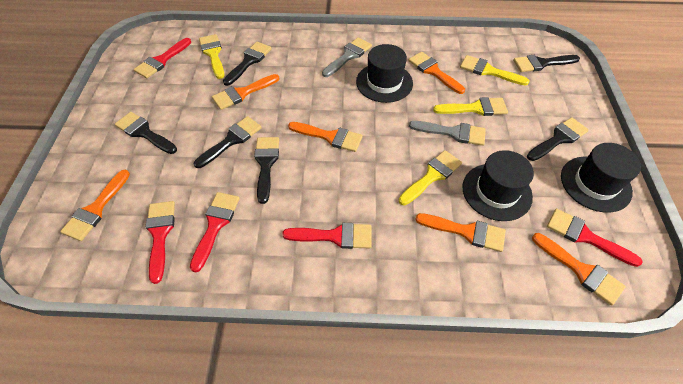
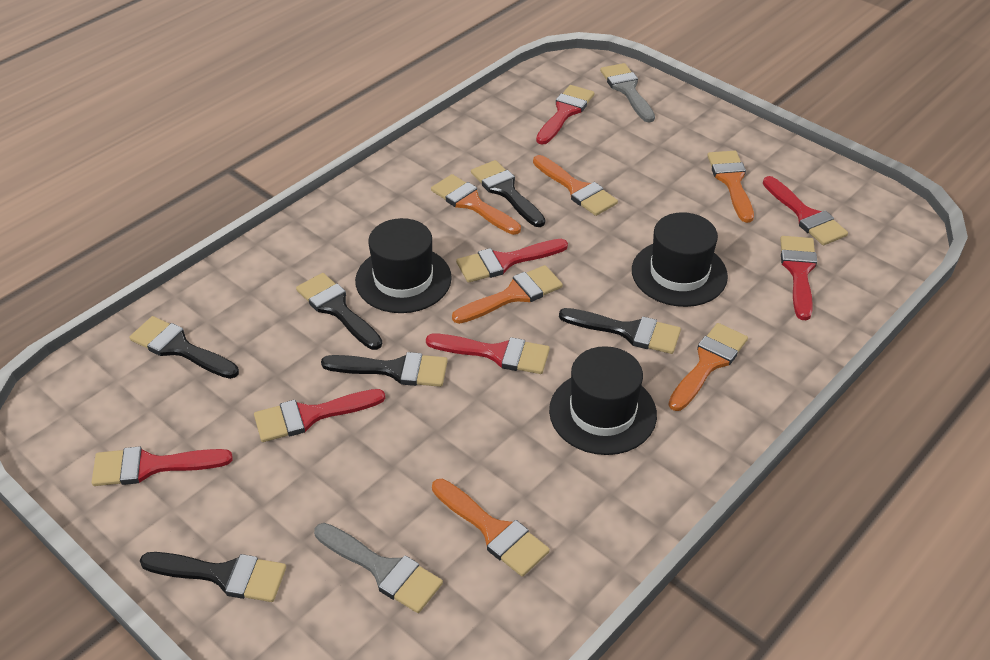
red brush: 5 -> 7
yellow brush: 4 -> 0

